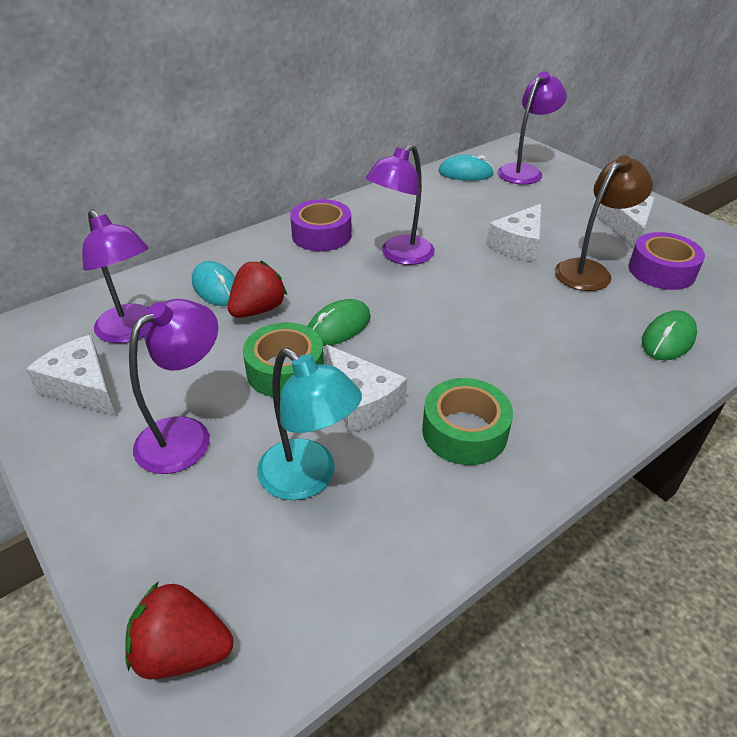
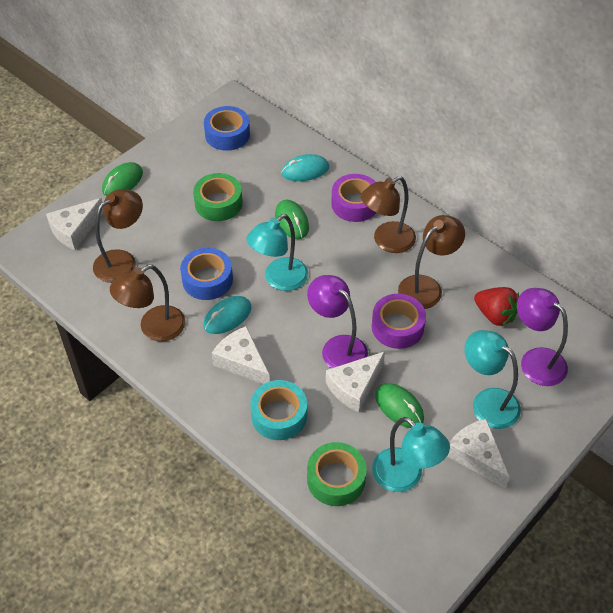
blue tape: 0 -> 2
brown lamp: 1 -> 4
green mouse: 2 -> 3
purple lamp: 4 -> 2
red strawberry: 2 -> 1
turquoise lamp: 1 -> 3
turquoise tape: 0 -> 1

